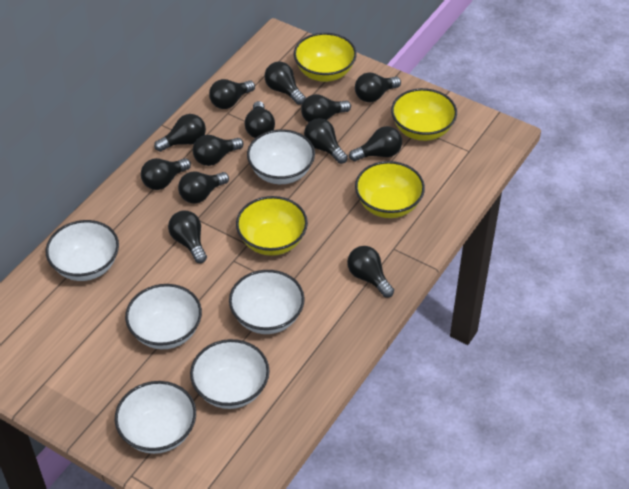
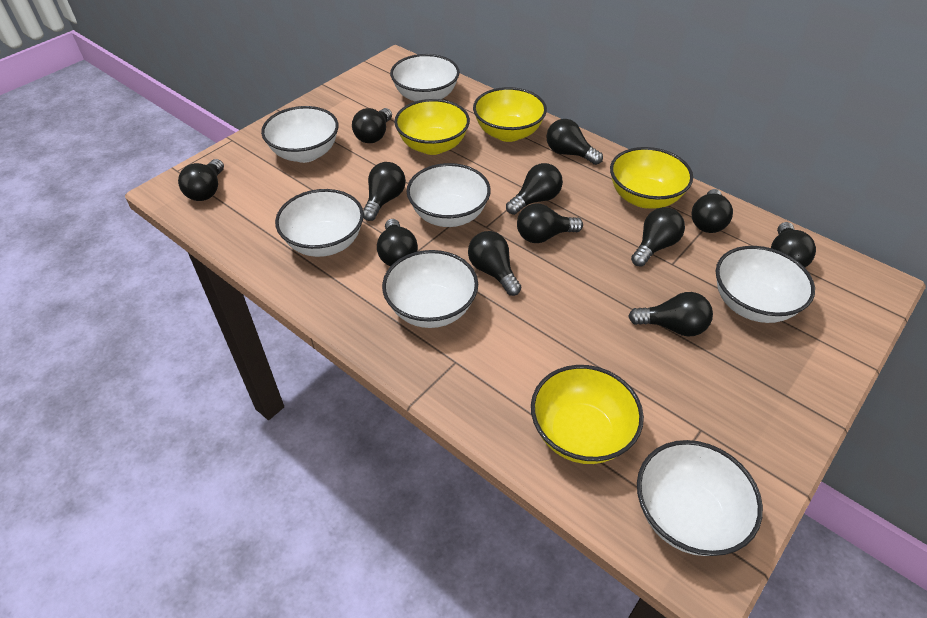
black light bulb: 13 -> 12
white bowl: 6 -> 7

